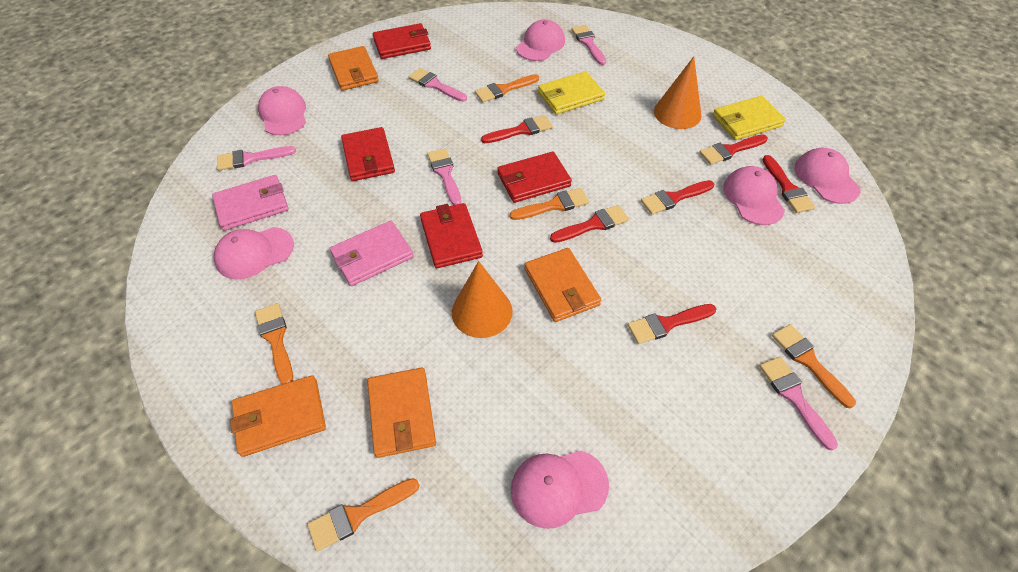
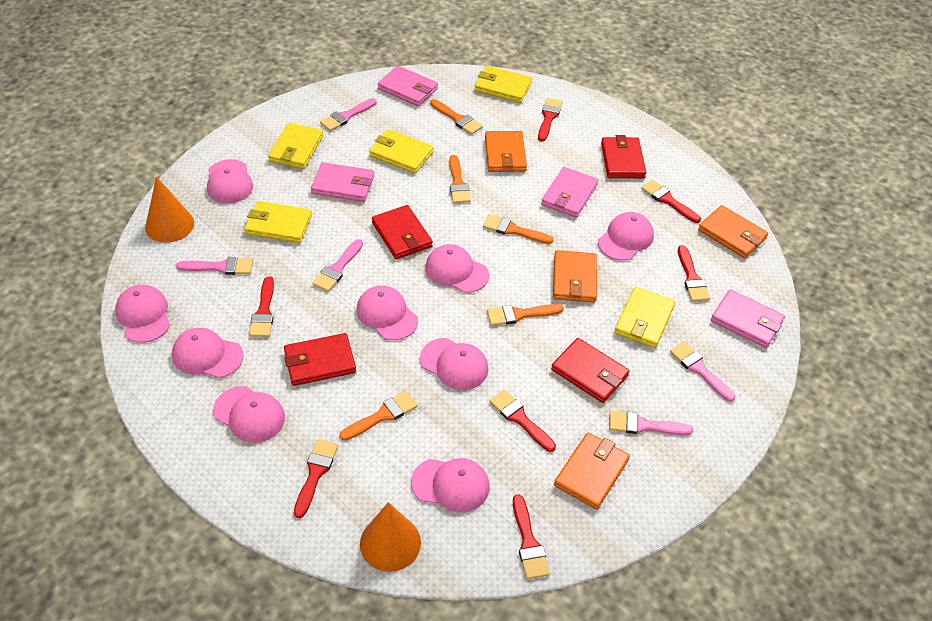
pink cap: 6 -> 9
pink wallet: 2 -> 4
red brush: 6 -> 7
yellow wallet: 2 -> 5

